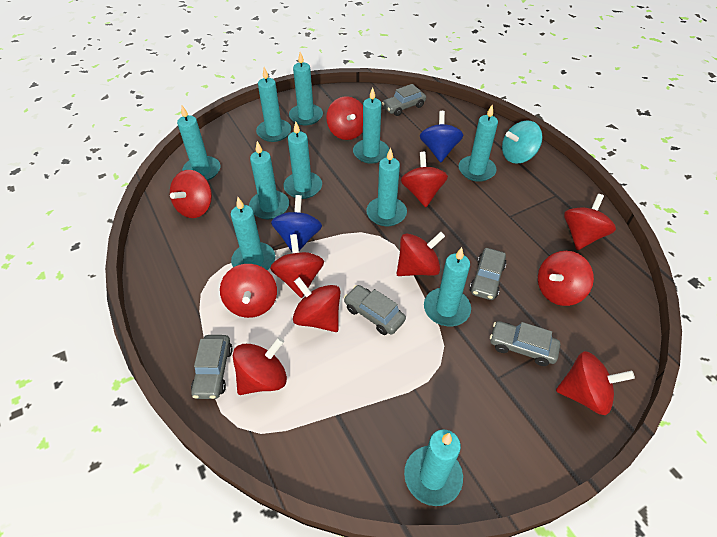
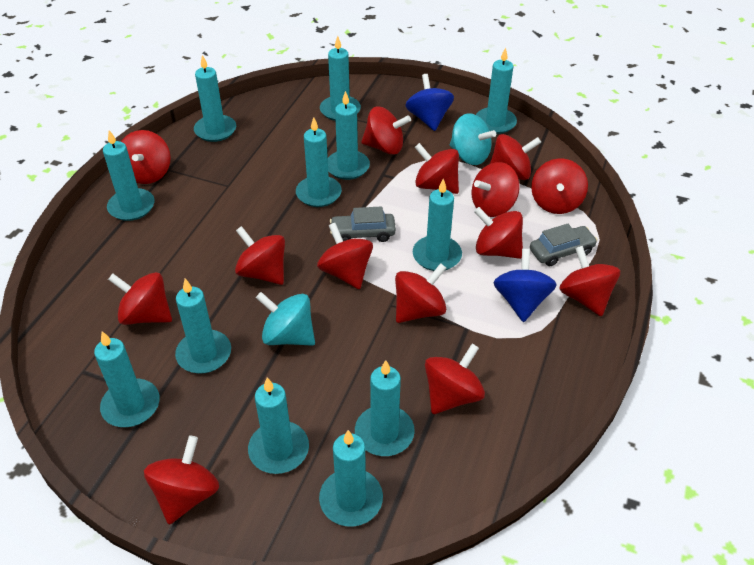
grey car: 5 -> 2
red spinning top: 11 -> 14
turquoise candle: 11 -> 12
turquoise spinning top: 1 -> 2

